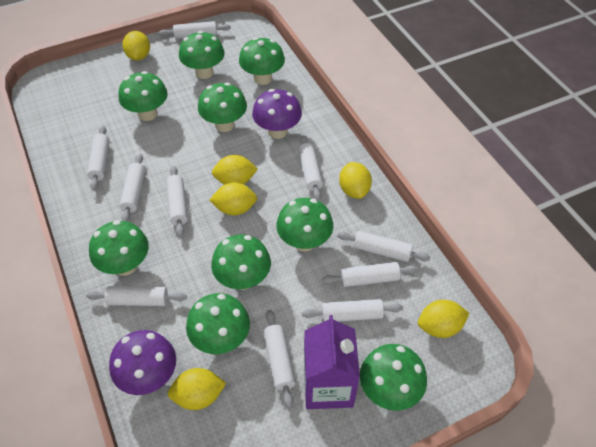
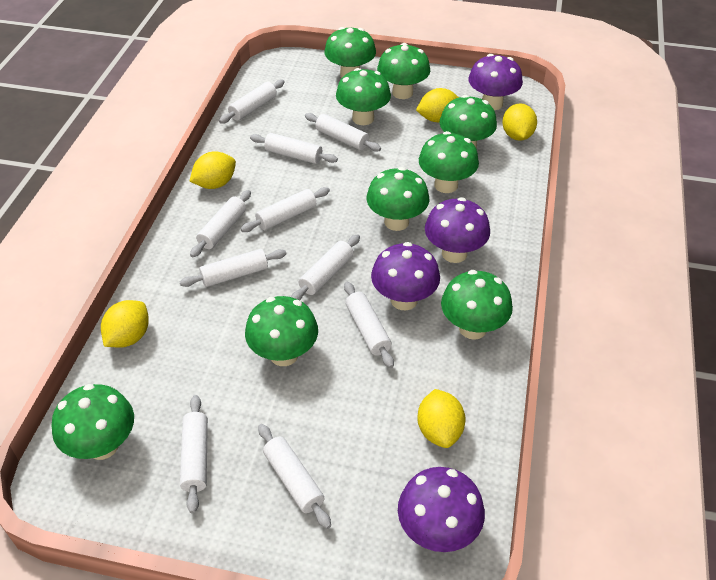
purple carton: 1 -> 0
purple mushroom: 2 -> 4
yellow lemon: 6 -> 5

